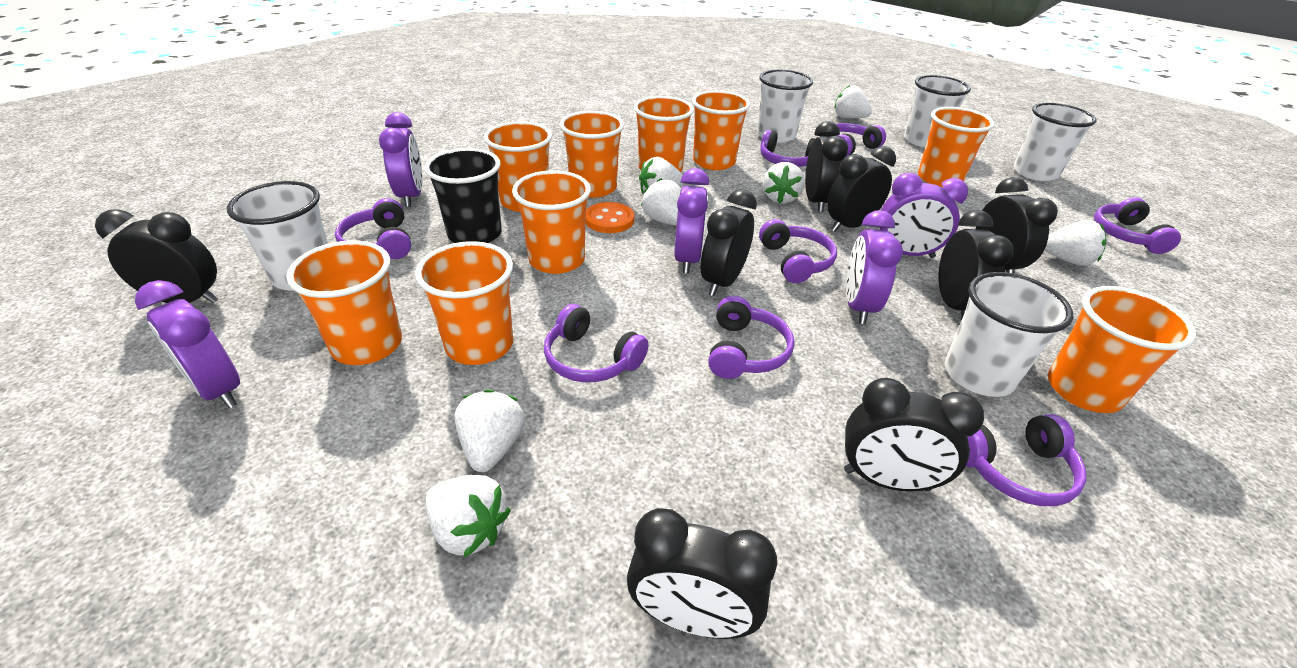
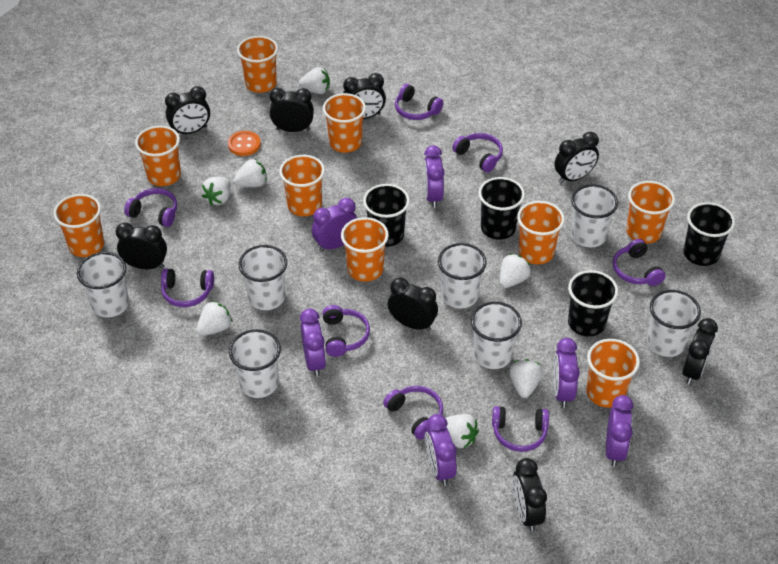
black cup: 1 -> 4
purple clock: 5 -> 6
white cup: 5 -> 7

